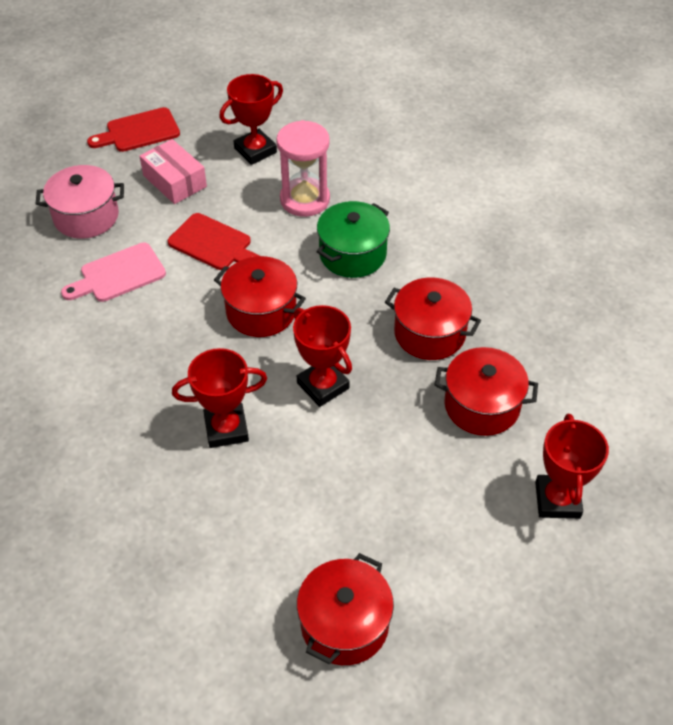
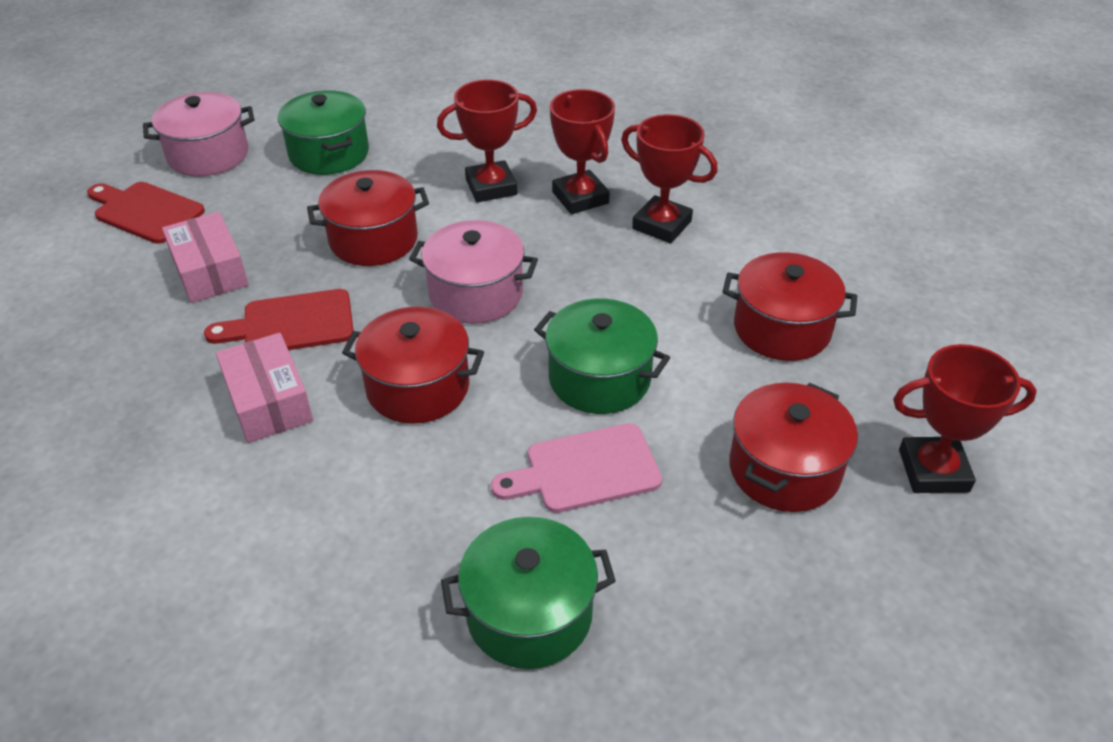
green pot: 1 -> 3
pink box: 1 -> 2
pink hourglass: 1 -> 0
pink pot: 1 -> 2

